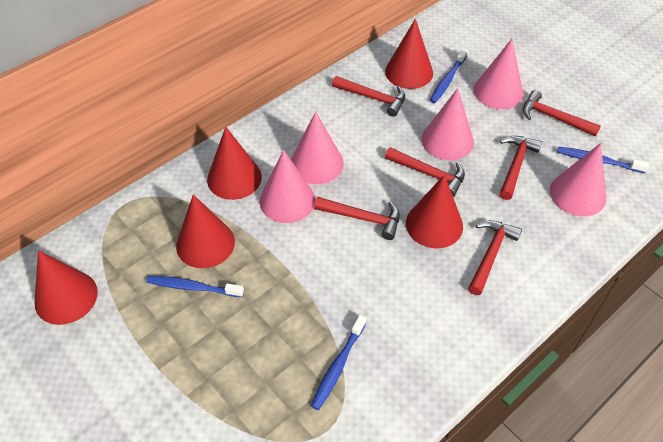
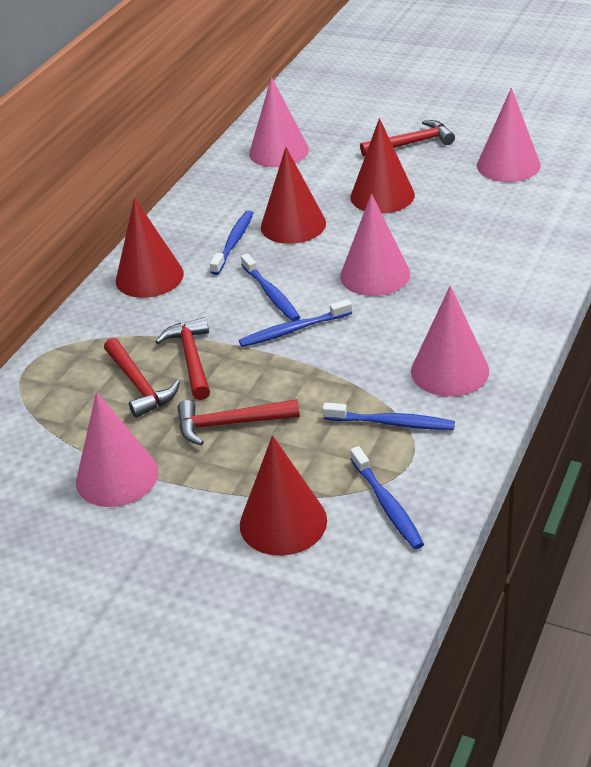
blue toothbrush: 4 -> 5
red cone: 5 -> 4
red hammer: 6 -> 4

